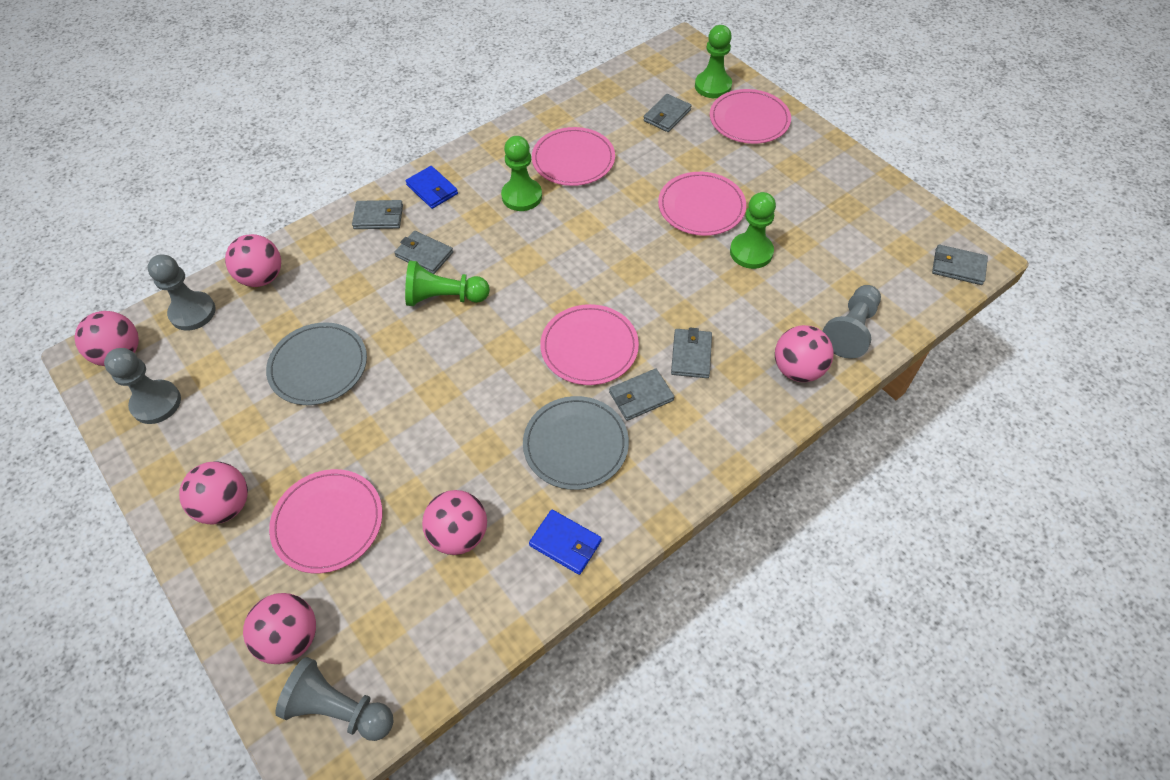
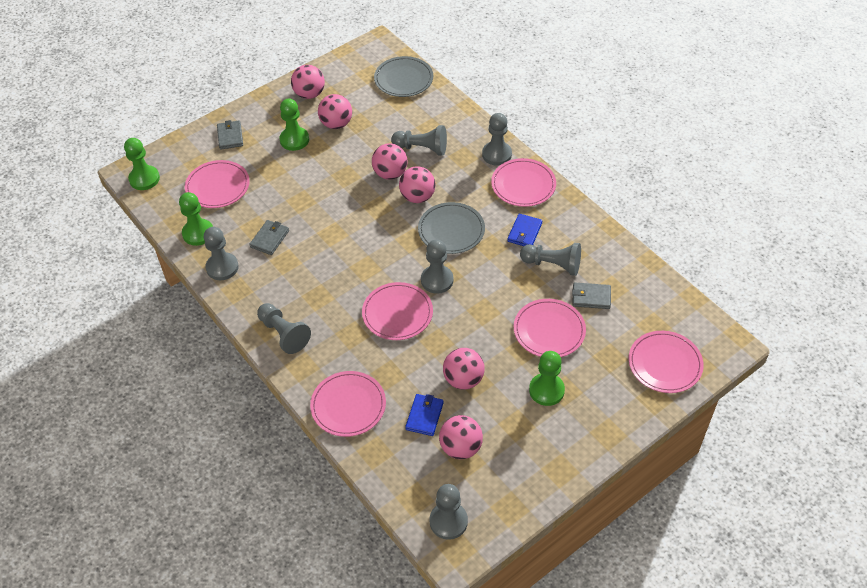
grey pawn: 4 -> 7
grey wallet: 6 -> 3
pink plate: 5 -> 6

